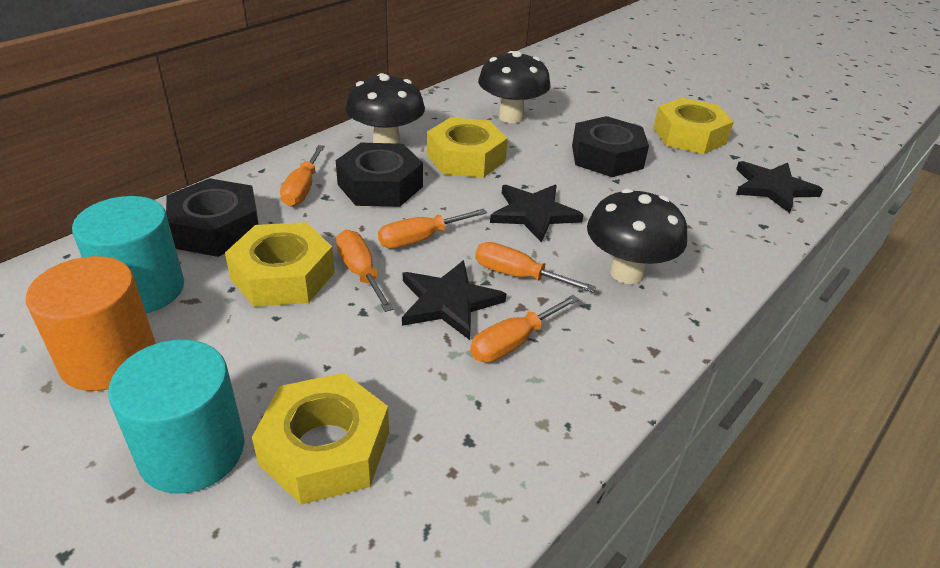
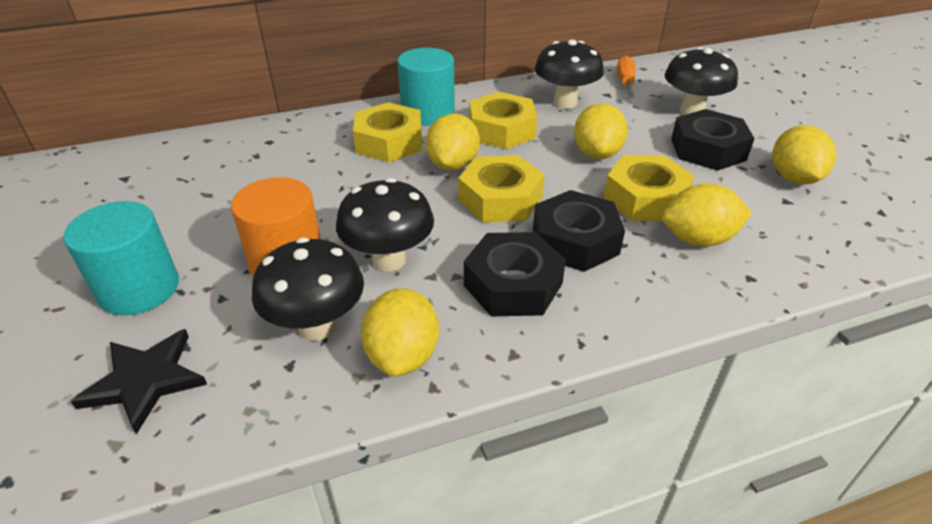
black mushroom: 3 -> 4
black star: 3 -> 1
orange screwdriver: 5 -> 1
yellow lemon: 0 -> 5

